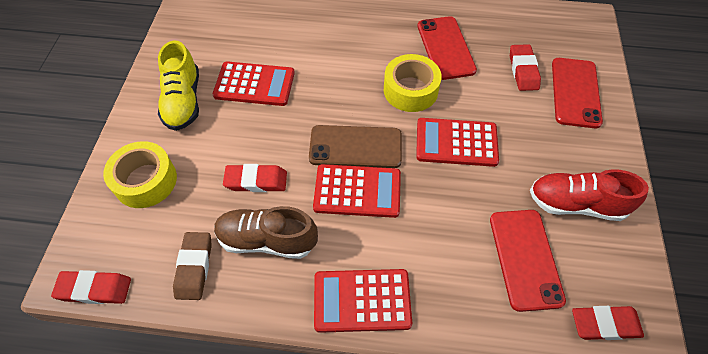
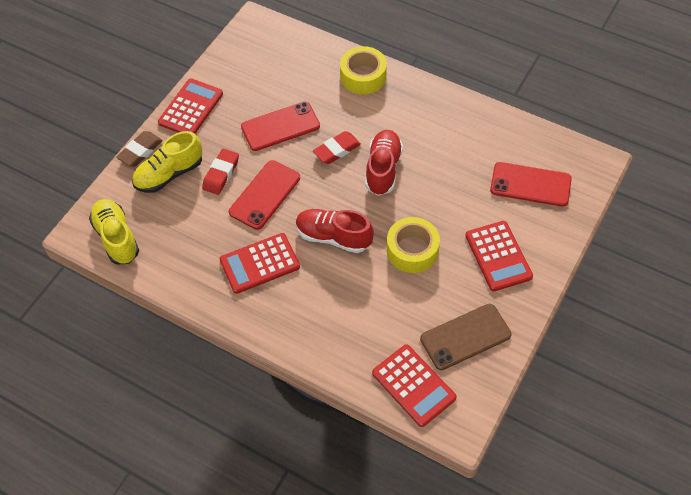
brown shoe: 1 -> 0
red eraser: 4 -> 2
red shoe: 1 -> 2
yellow shoe: 1 -> 2

